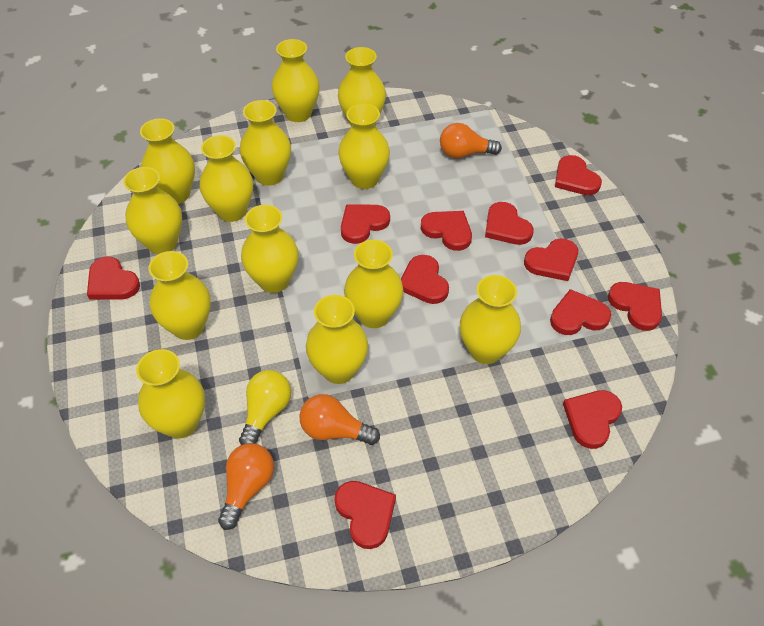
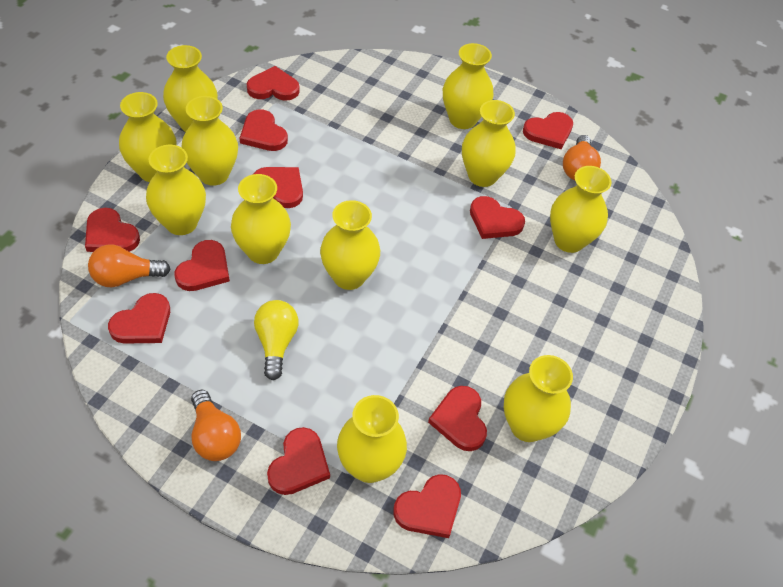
yellow vase: 13 -> 11

